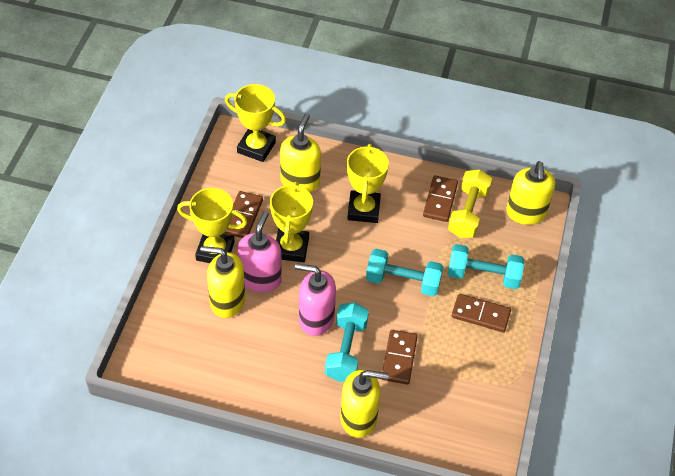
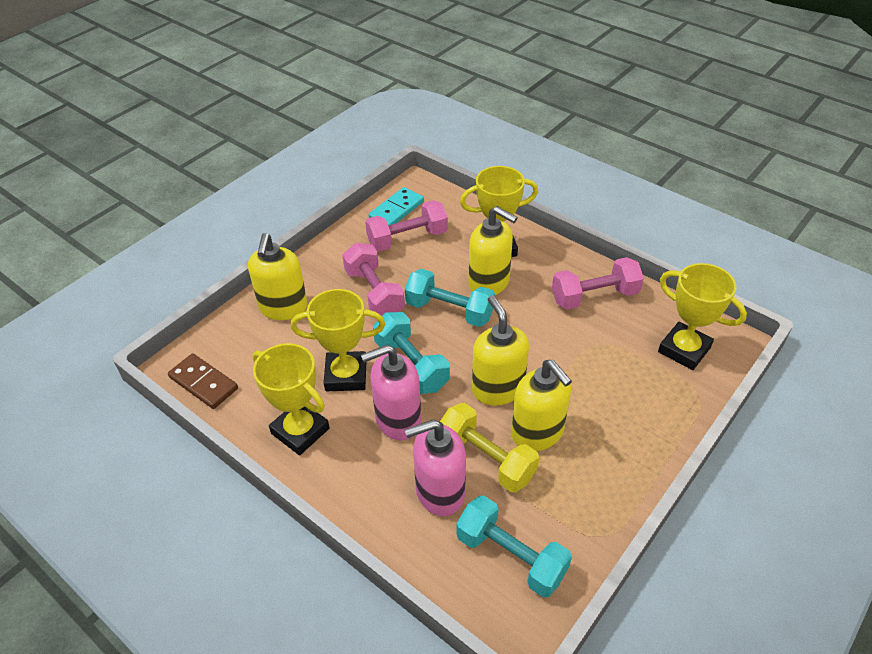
brown domino: 4 -> 1
pink dumbbell: 0 -> 3
turquoise domino: 0 -> 1

